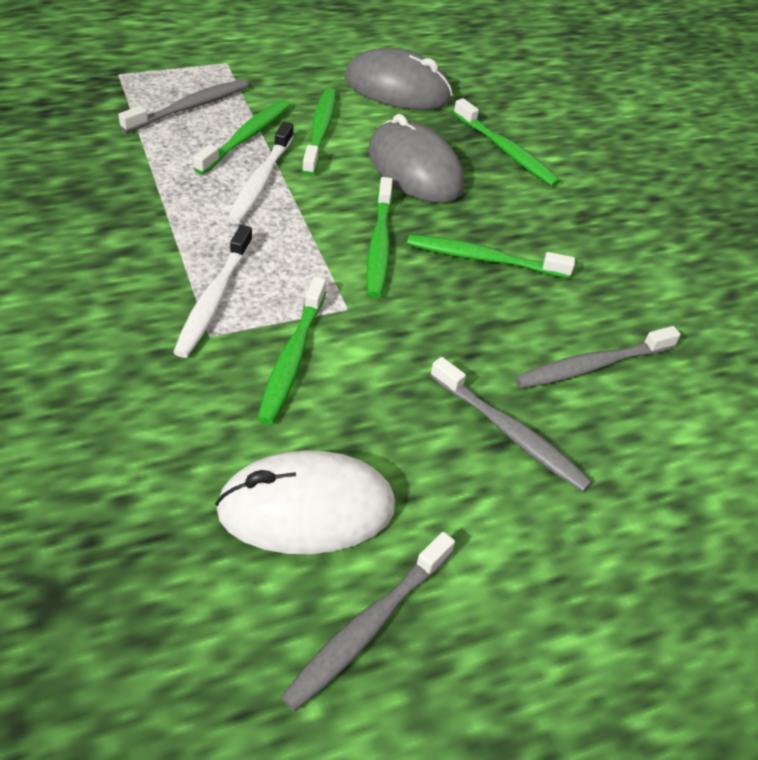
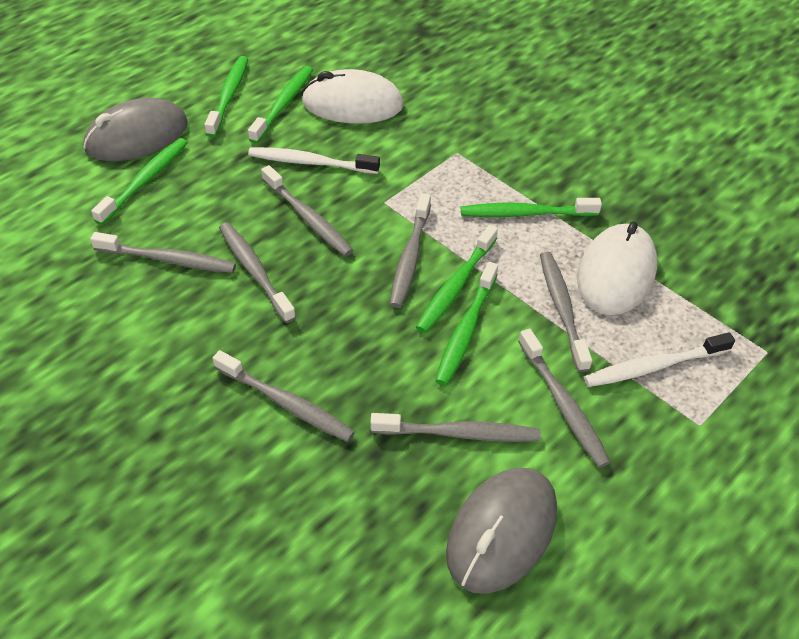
grey toothbrush: 4 -> 8
white mouse: 1 -> 2

